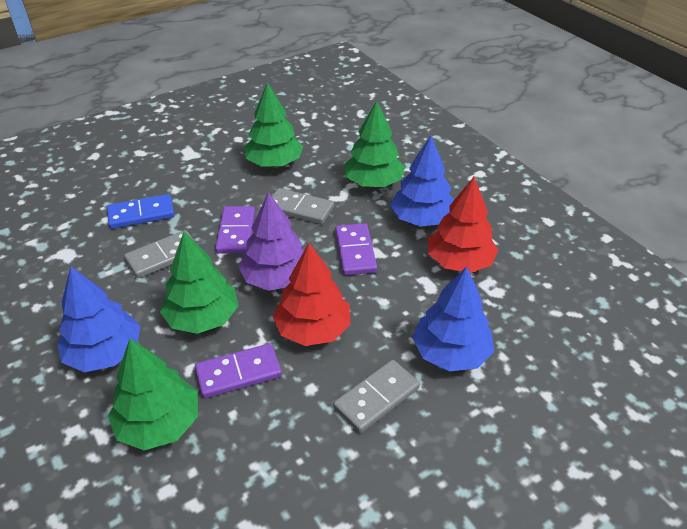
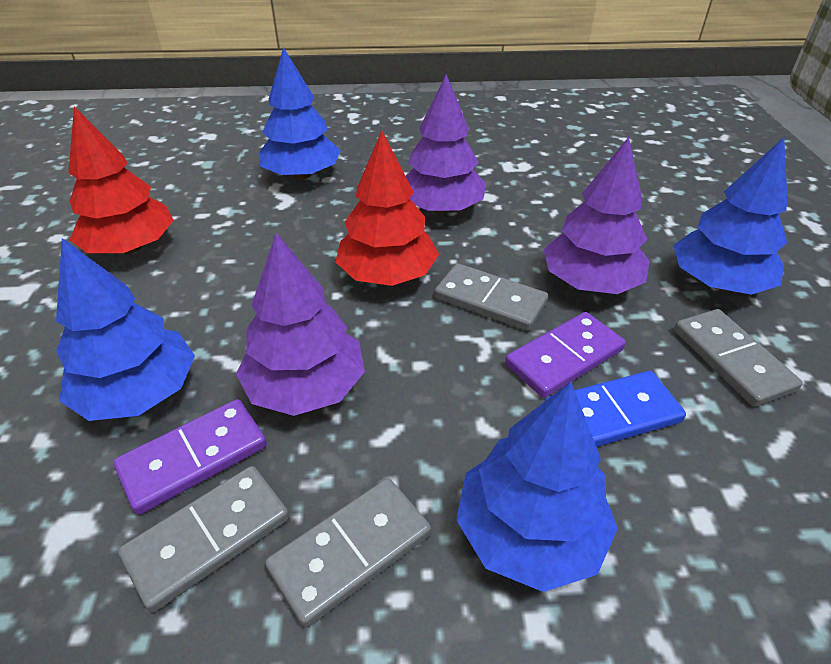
blue tree: 3 -> 4
green tree: 4 -> 0
grey domino: 3 -> 4
purple domino: 3 -> 2
purple tree: 1 -> 3

